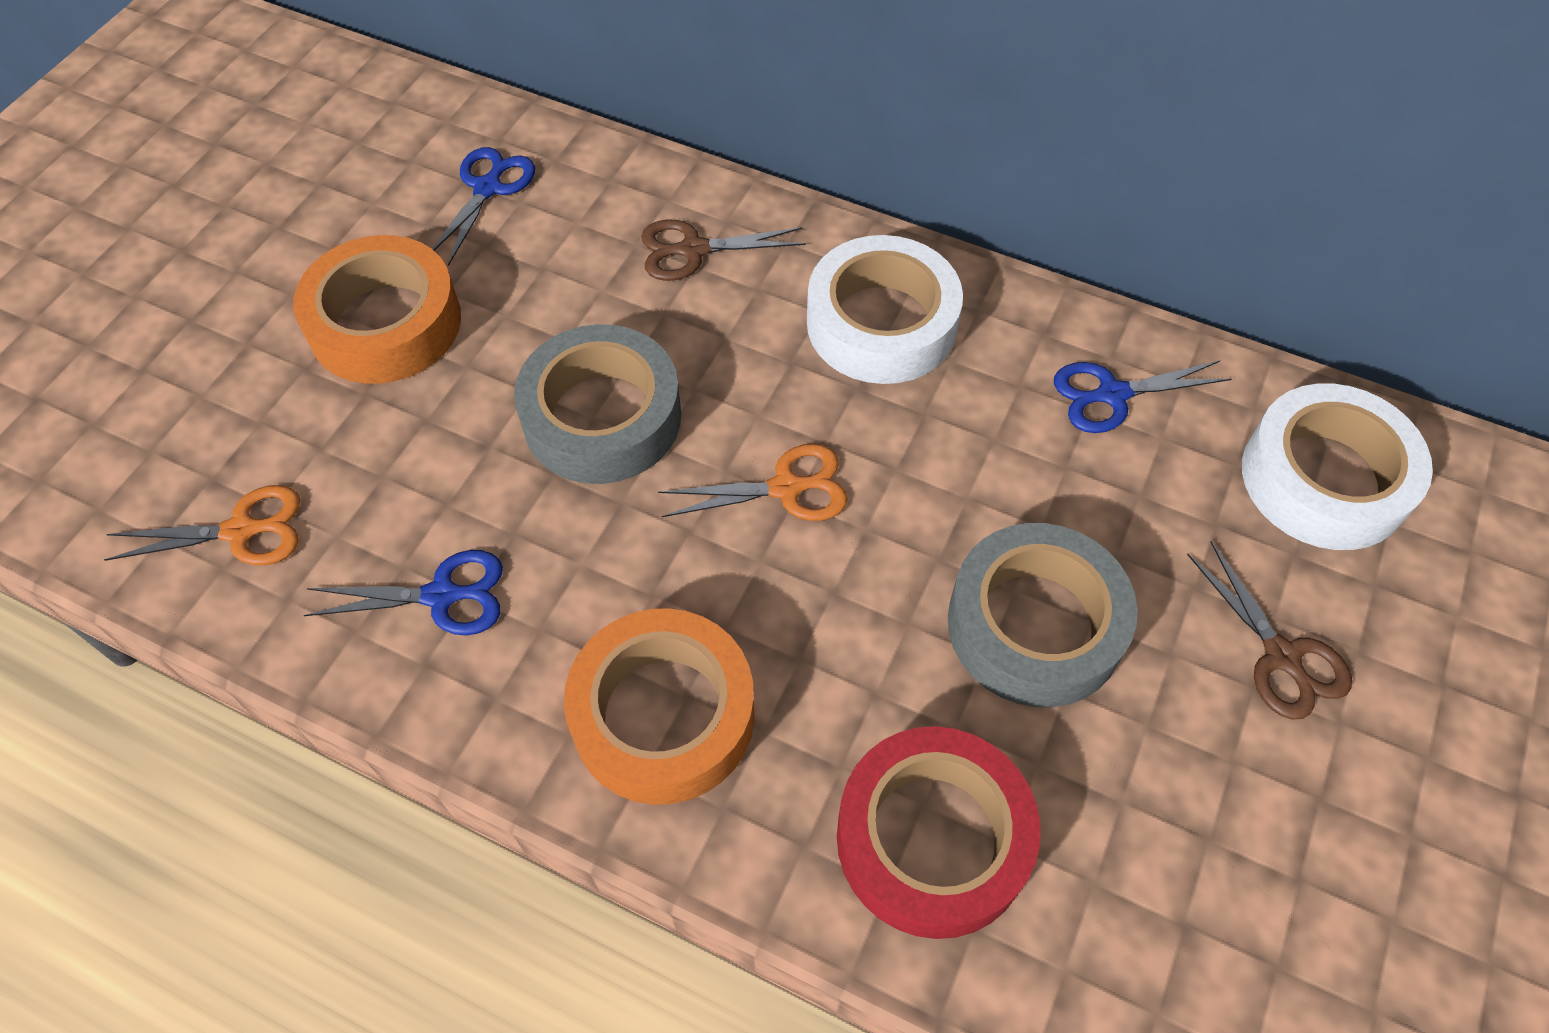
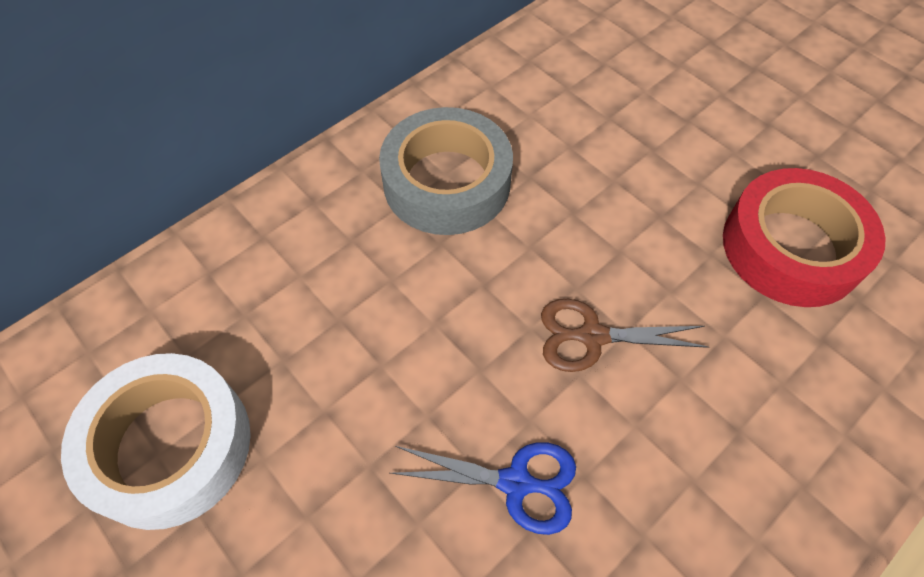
blue scissors: 3 -> 1
brown scissors: 2 -> 1
grey tape: 2 -> 1
orange scissors: 2 -> 0
orange tape: 2 -> 0
white tape: 2 -> 1

